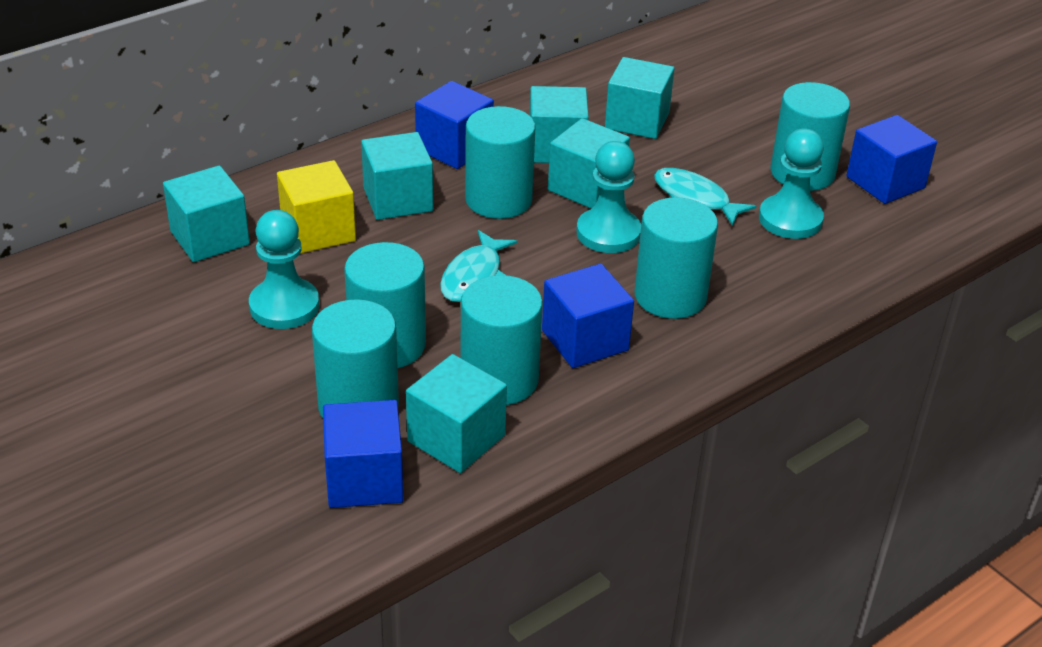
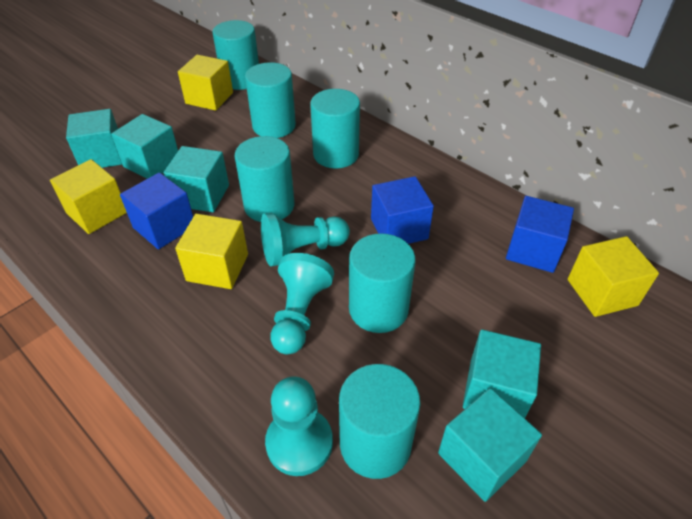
blue cube: 4 -> 3
turquoise cube: 6 -> 5
turquoise fish: 2 -> 0
yellow cube: 1 -> 4

